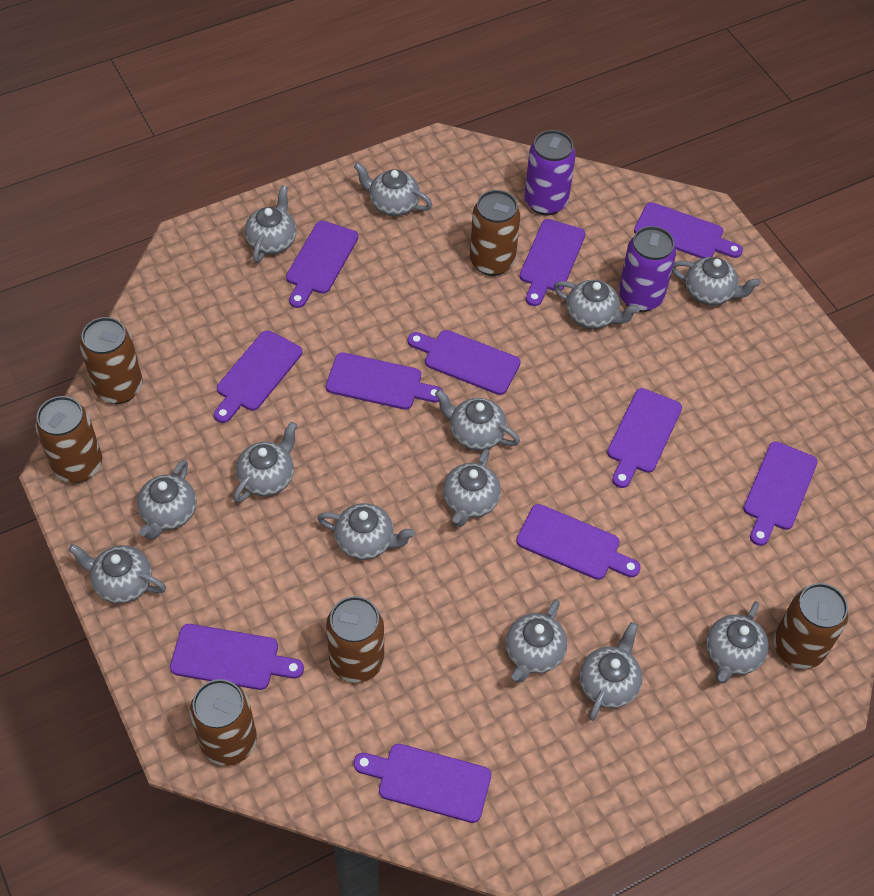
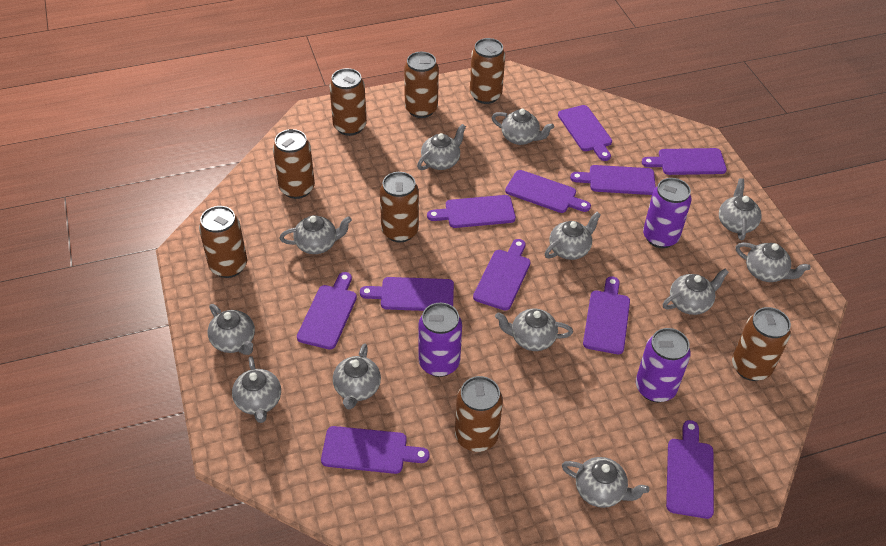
brown can: 6 -> 8
grey teapot: 13 -> 12
purple can: 2 -> 3

